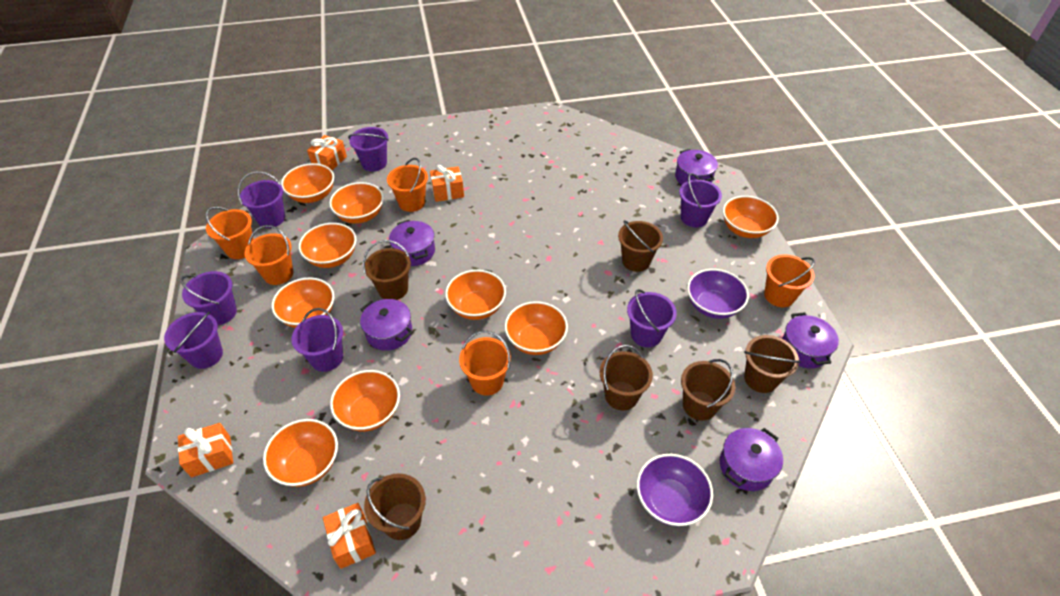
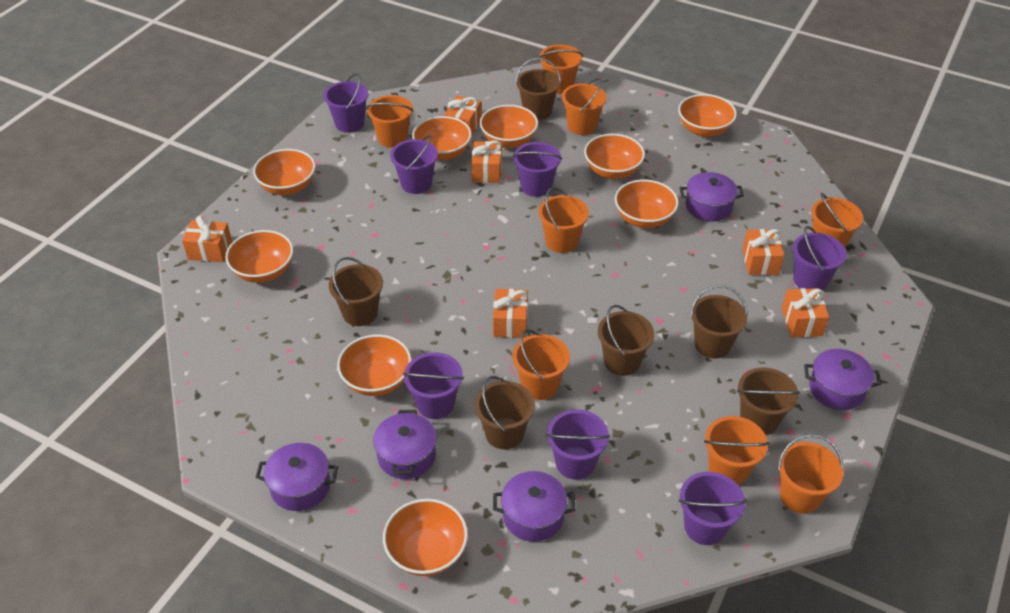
orange bucket: 5 -> 8
orange gift: 4 -> 6
purple bowl: 2 -> 0

